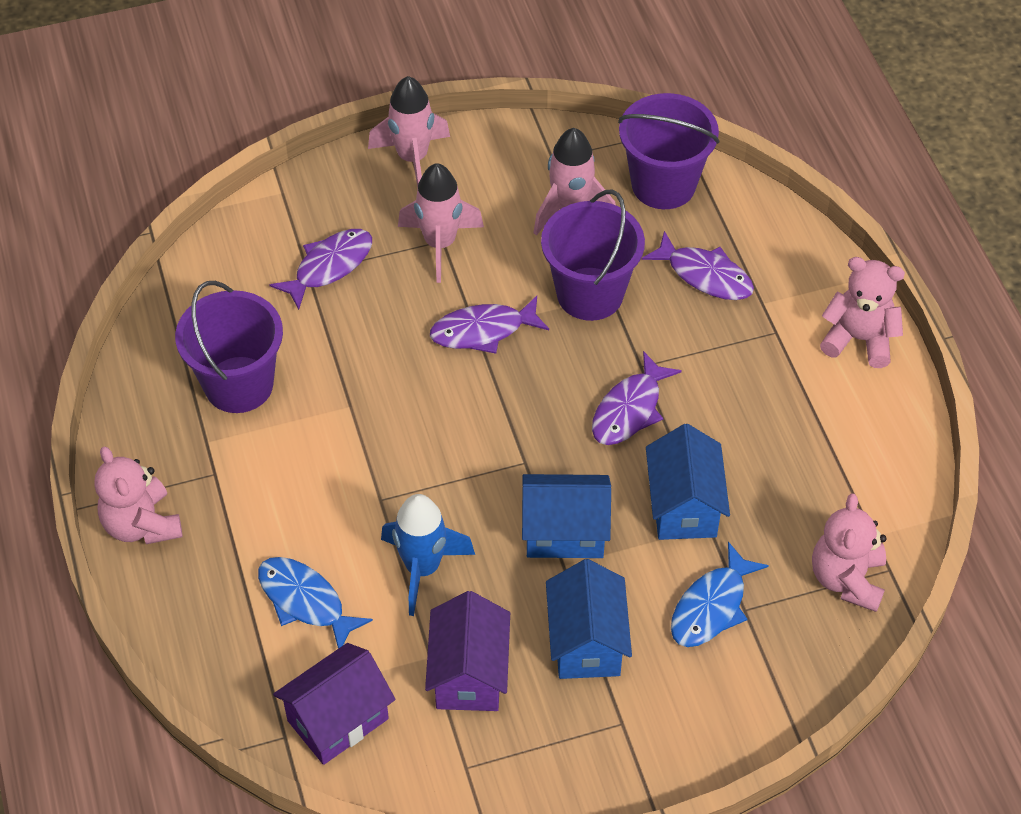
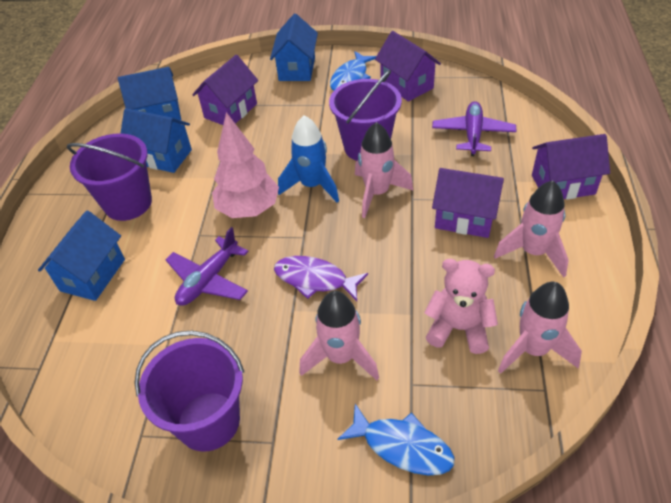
blue house: 3 -> 4
pink rocket: 3 -> 4
pink teddy bear: 3 -> 1
pink tree: 0 -> 1
purple fish: 4 -> 1
purple house: 2 -> 4
purple plane: 0 -> 2

